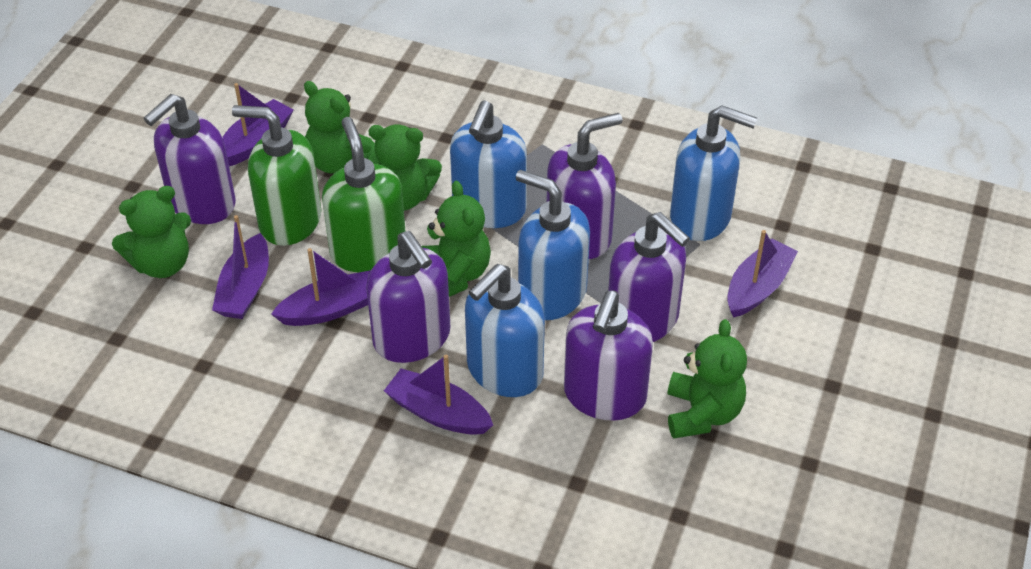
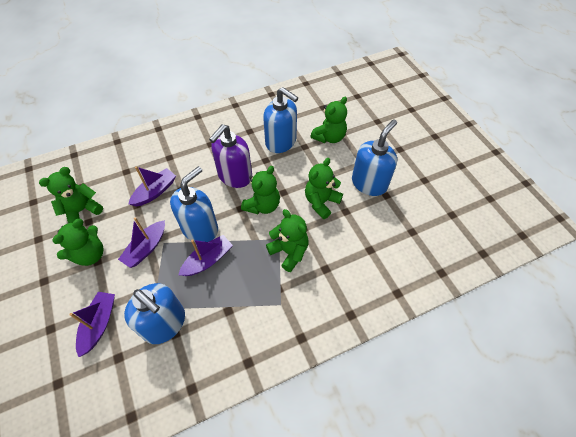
green soap dispenser: 2 -> 0
green teddy bear: 5 -> 6
purple boat: 5 -> 4
purple soap dispenser: 5 -> 1

